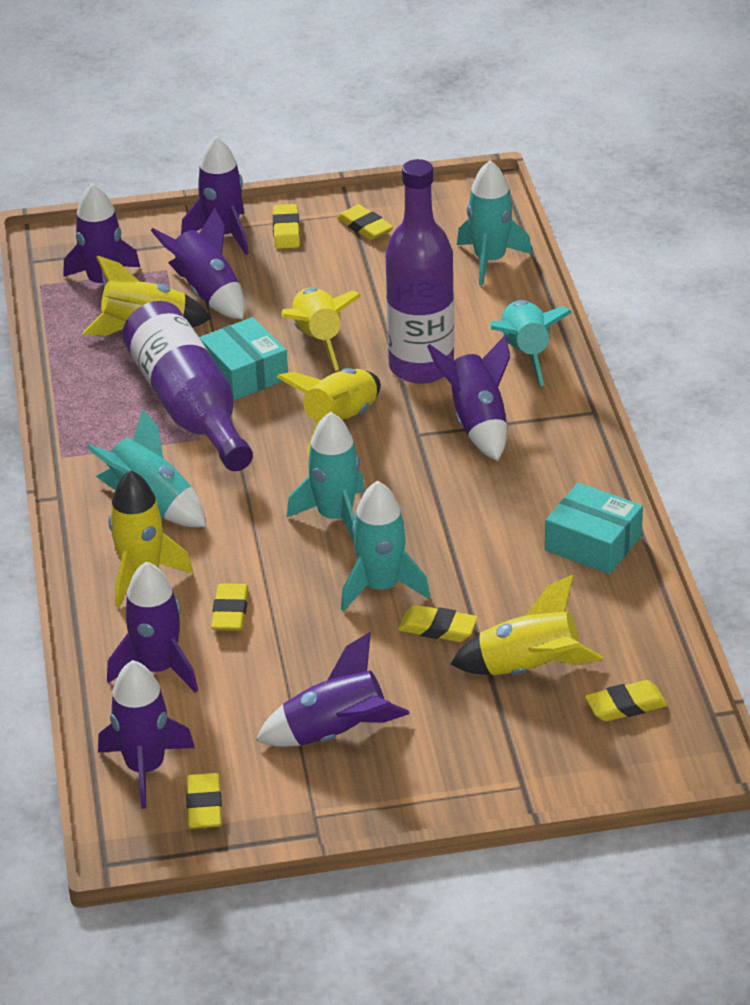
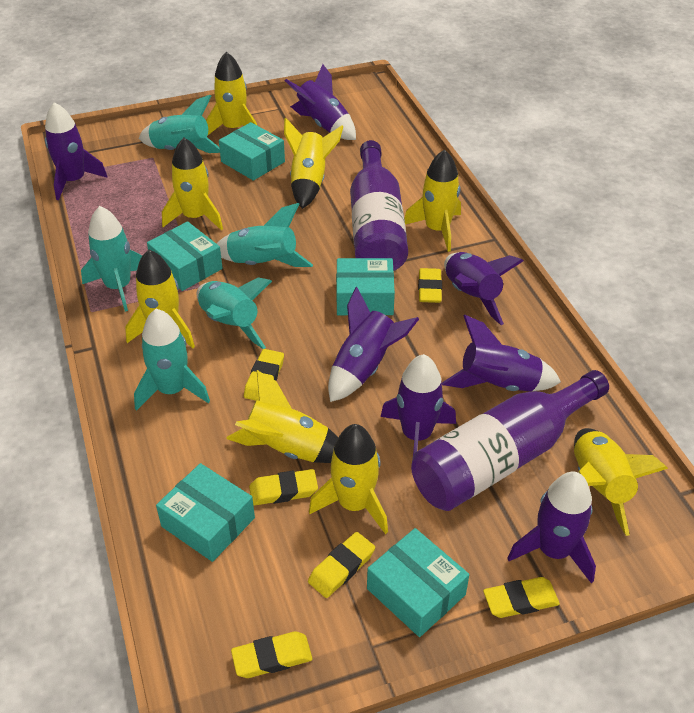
turquoise box: 2 -> 5
yellow rocket: 5 -> 8

